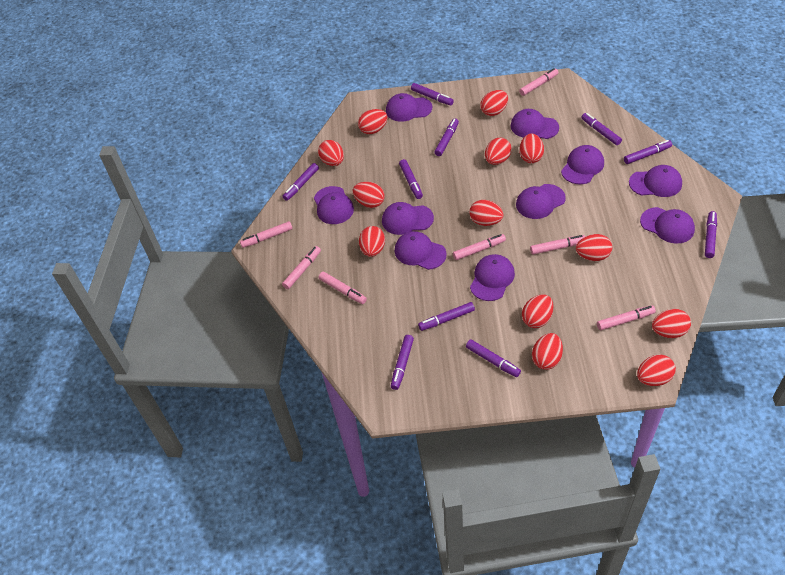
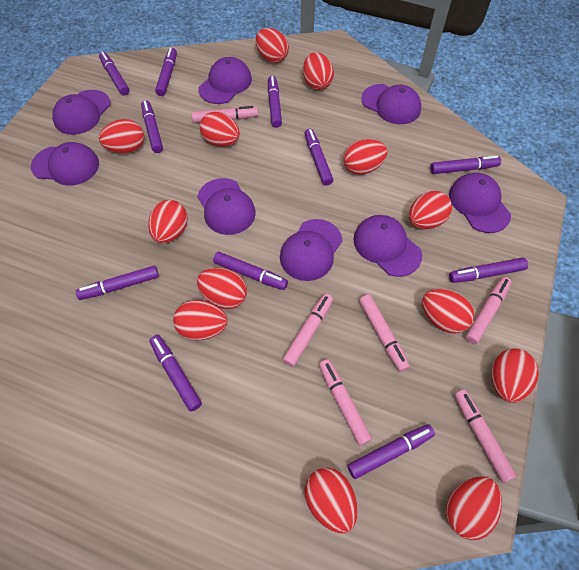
pink marker: 7 -> 6
purple cap: 10 -> 8
purple marker: 10 -> 11

